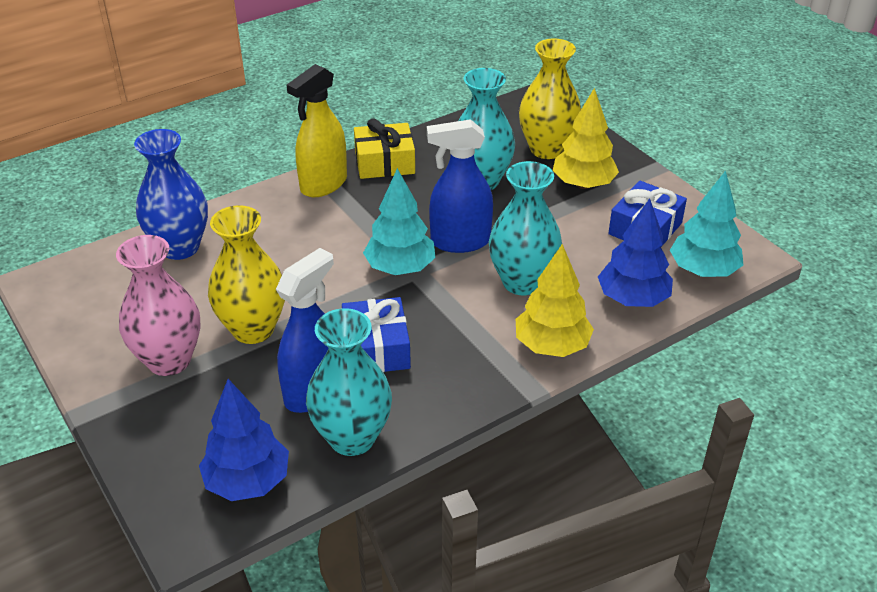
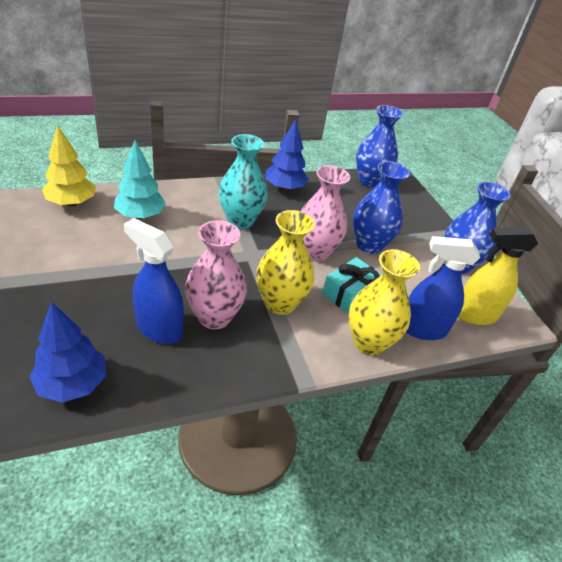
blue gift: 2 -> 0
blue vase: 1 -> 3
pink vase: 1 -> 2
turquoise gift: 0 -> 1
turquoise tree: 2 -> 1
turquoise vase: 3 -> 1
yellow gift: 1 -> 0
yellow tree: 2 -> 1

